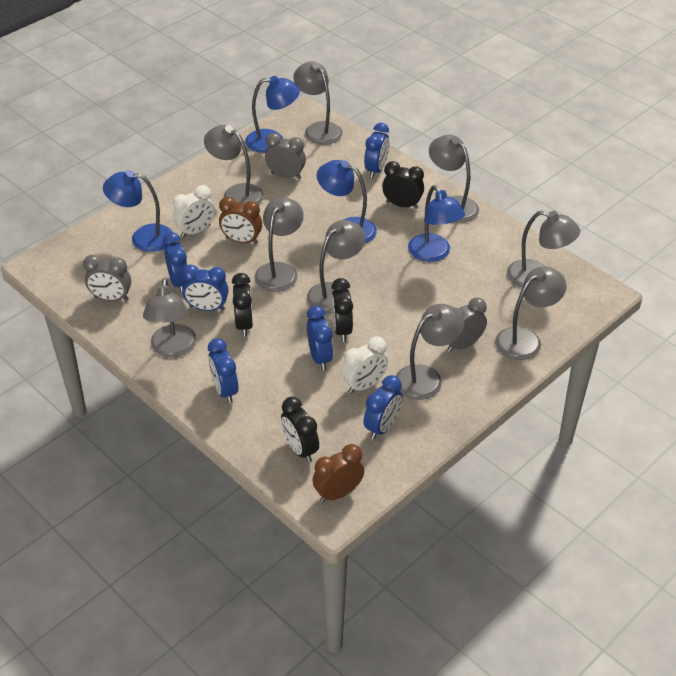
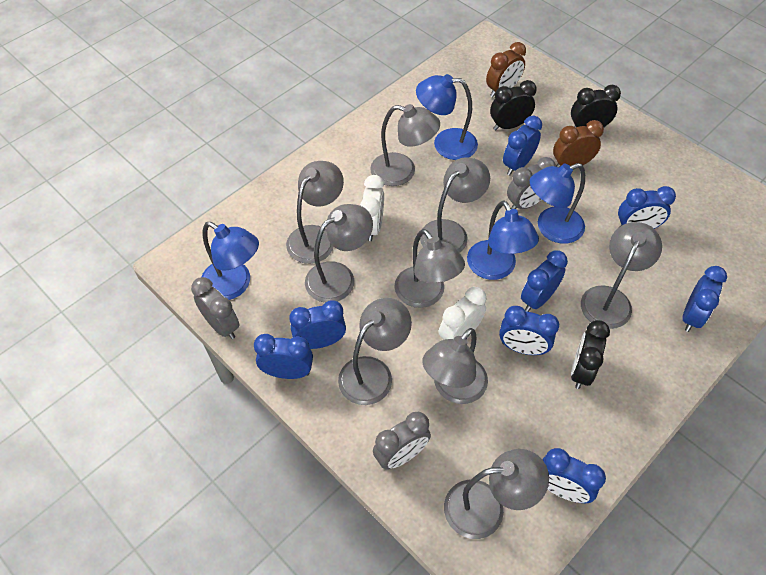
black clock: 4 -> 3
blue clock: 6 -> 8

